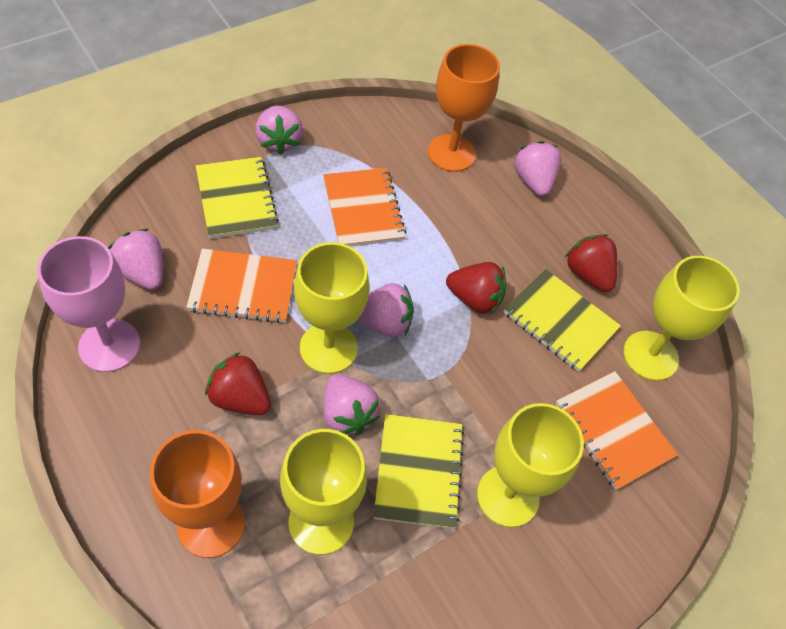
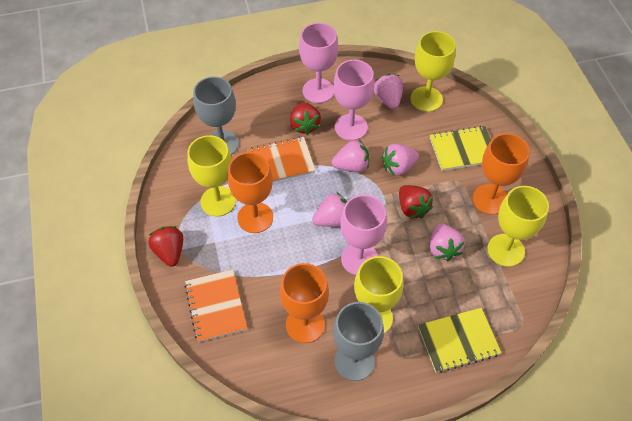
grey goblet: 0 -> 2
orange goblet: 2 -> 3
orange notebook: 3 -> 2
pink goblet: 1 -> 3
yellow notebook: 3 -> 2

